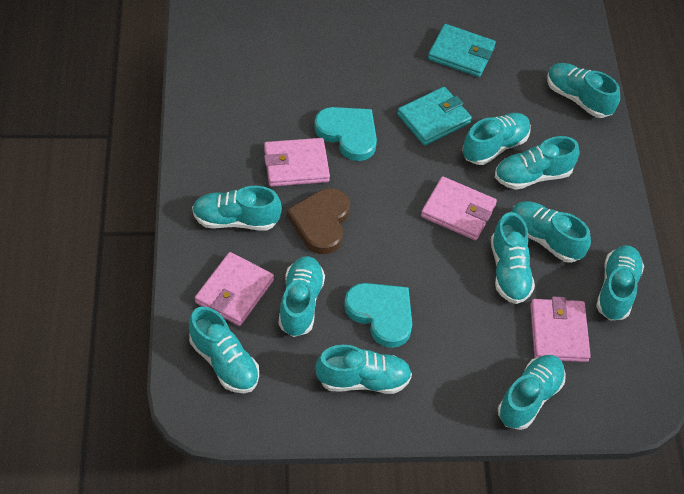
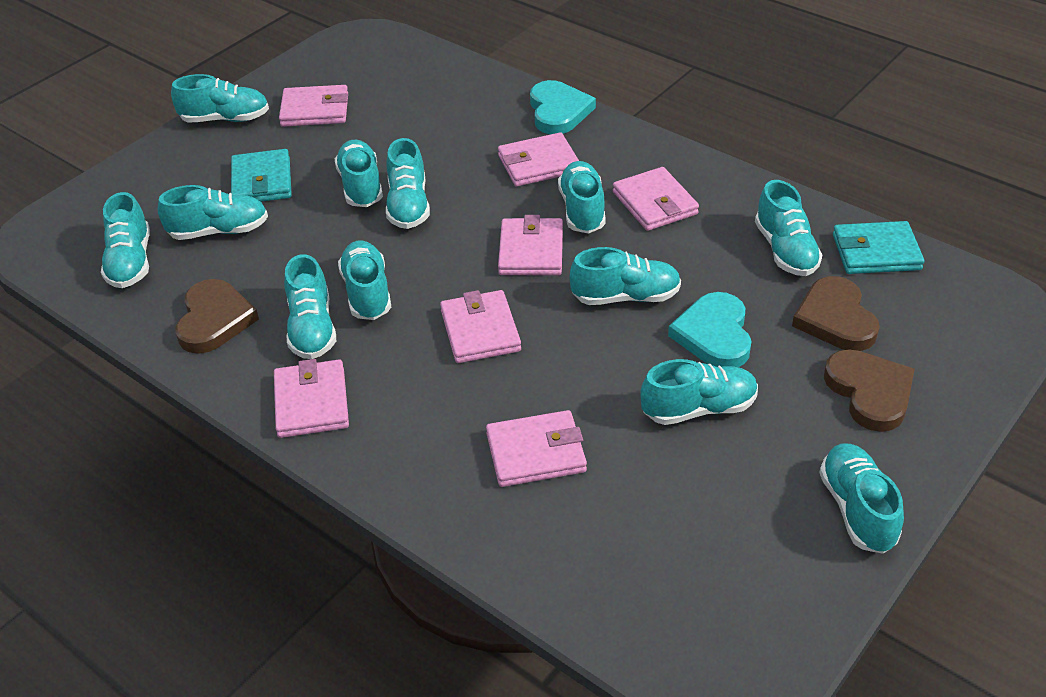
brown heart: 1 -> 3
pink wallet: 4 -> 7
turquoise shoe: 11 -> 12

